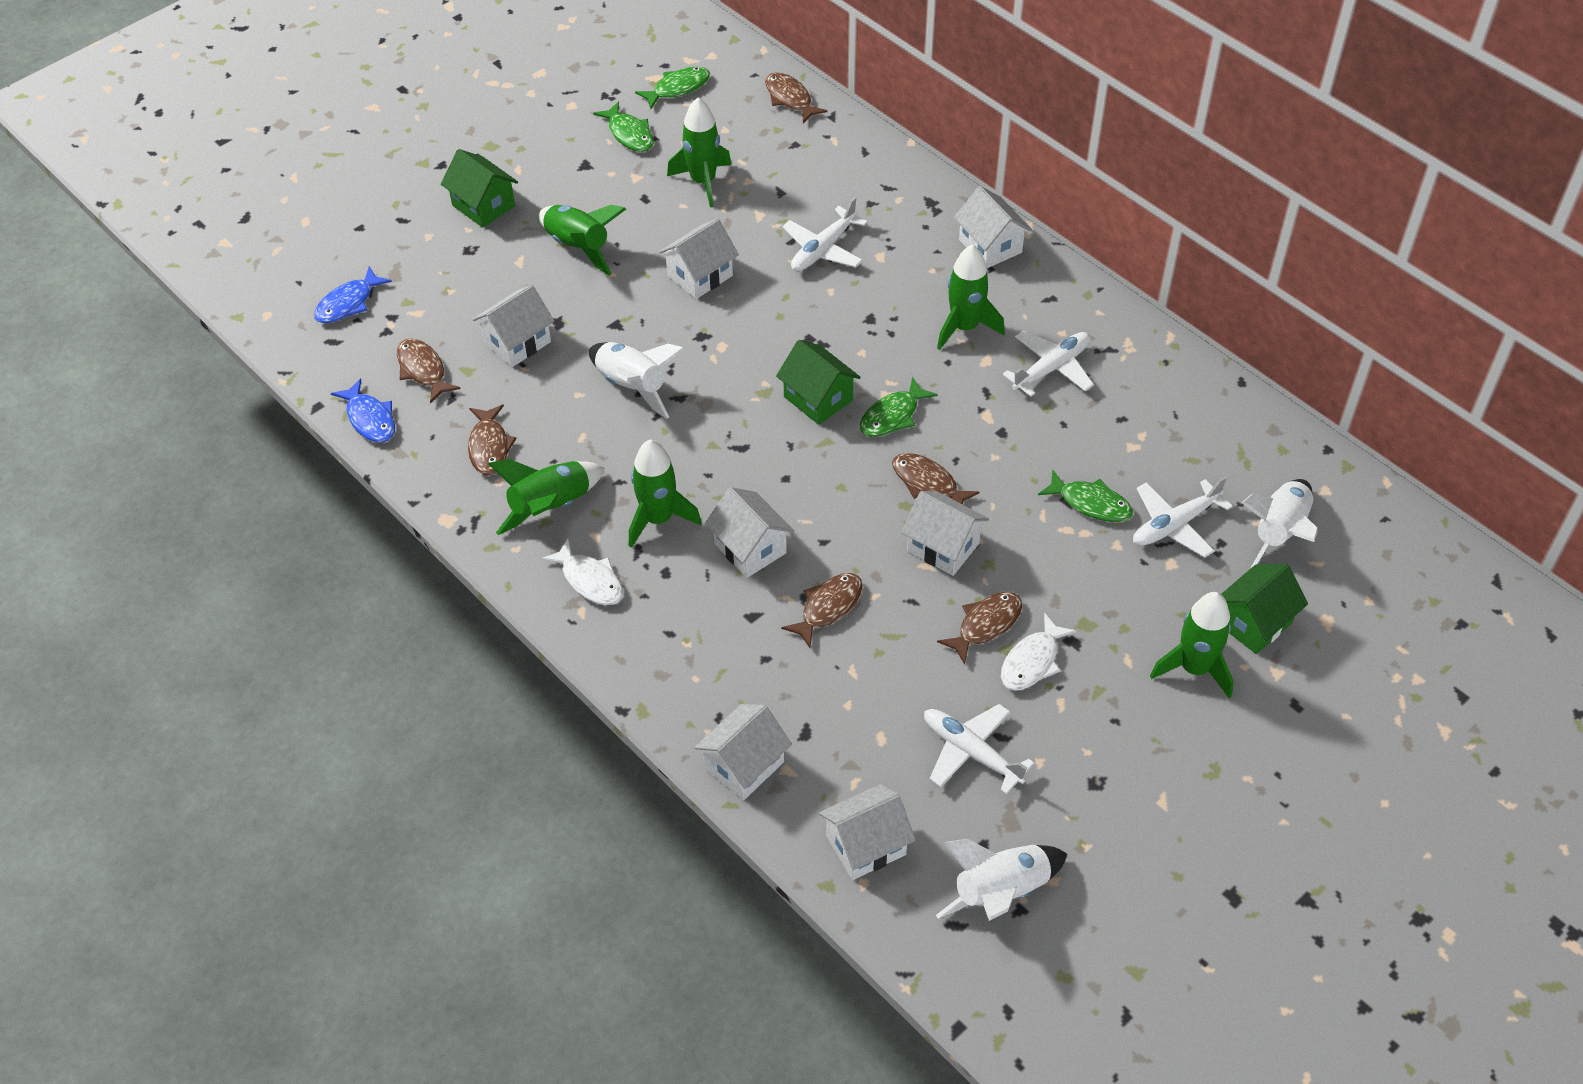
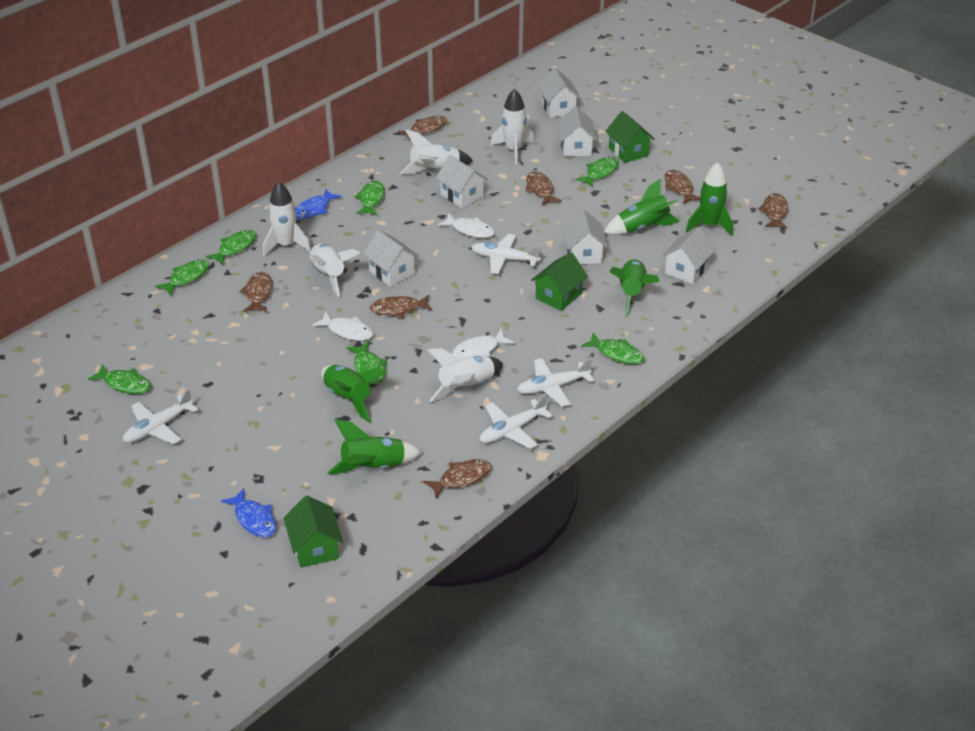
brown fish: 6 -> 7
green fish: 4 -> 7
green rocket: 6 -> 5
white fish: 2 -> 3
white house: 7 -> 6
white rocket: 3 -> 5

